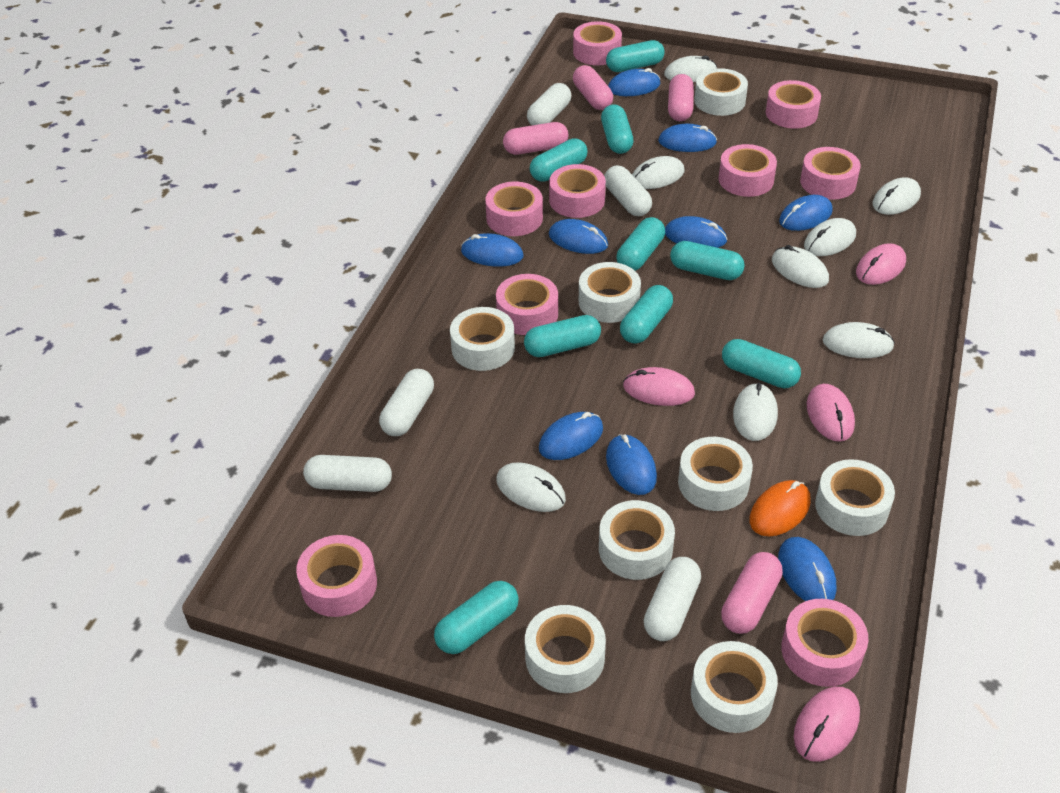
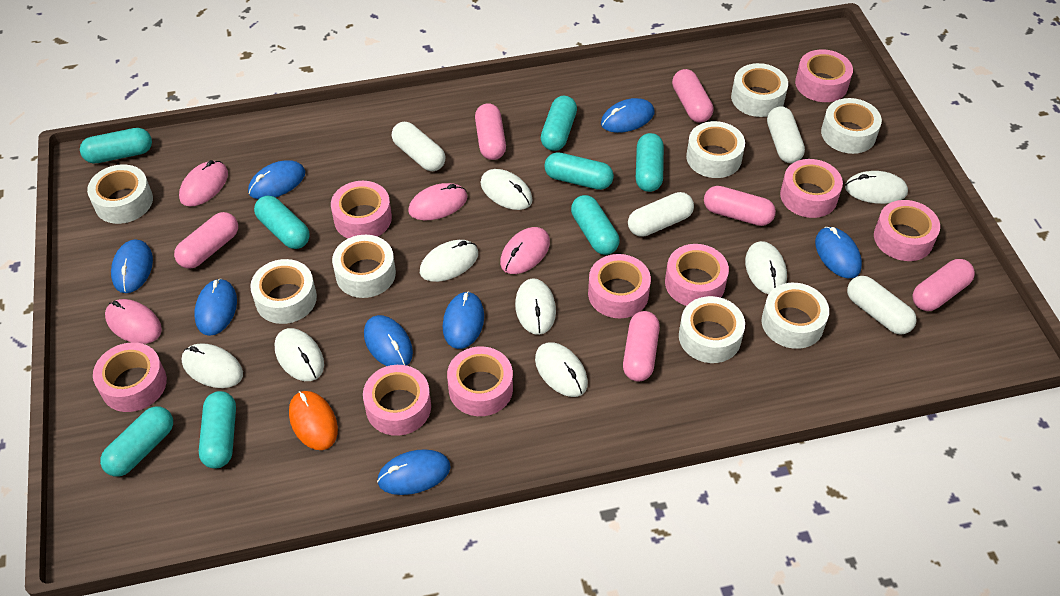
blue mouse: 9 -> 8
pink capsule: 4 -> 6
turquoise capsule: 9 -> 8
white capsule: 5 -> 4

